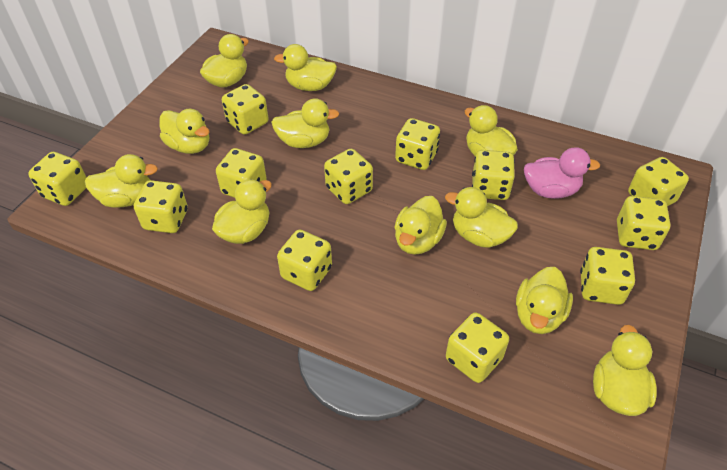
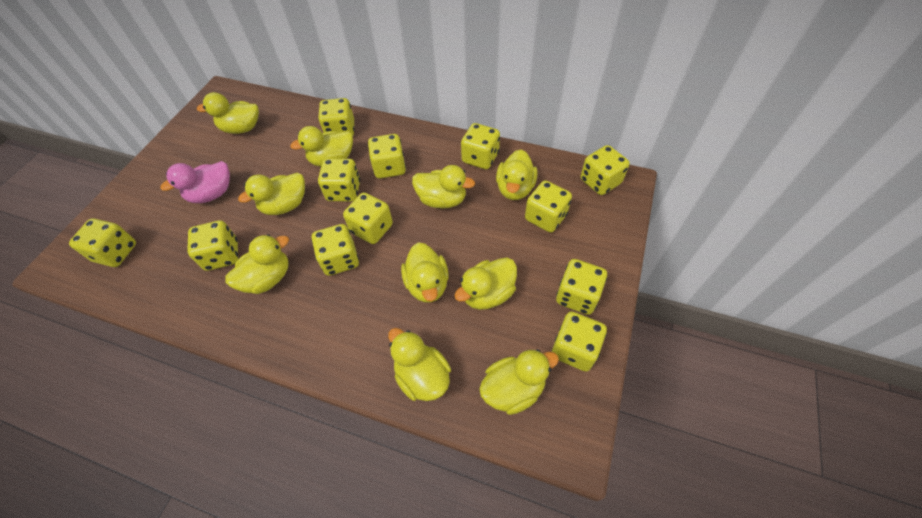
yellow duck: 11 -> 10

